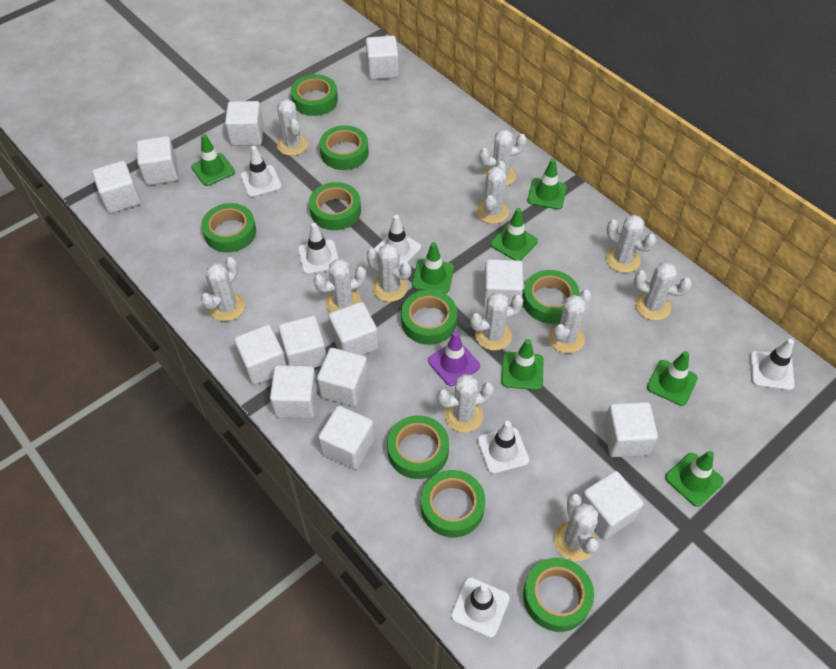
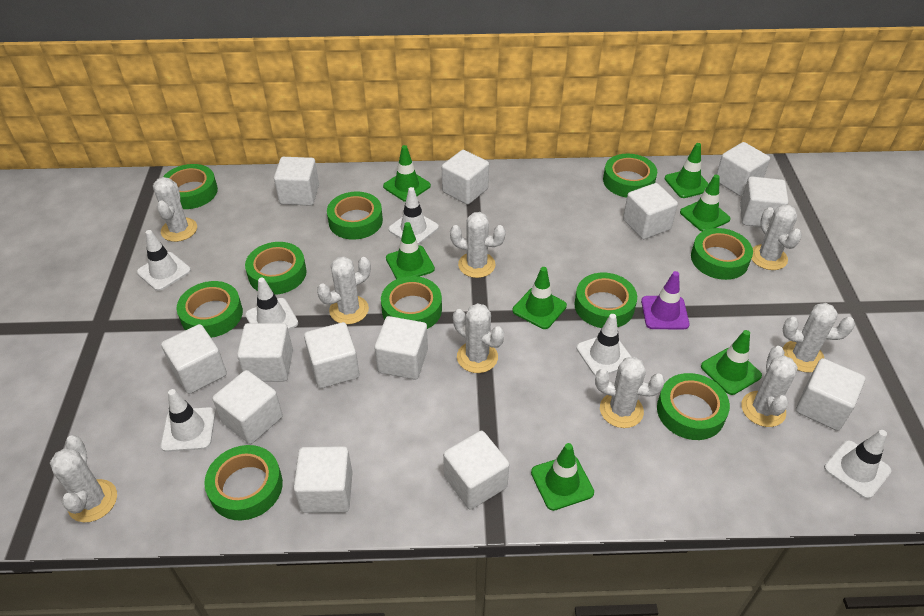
green tape: 9 -> 10
white cactus: 12 -> 9

